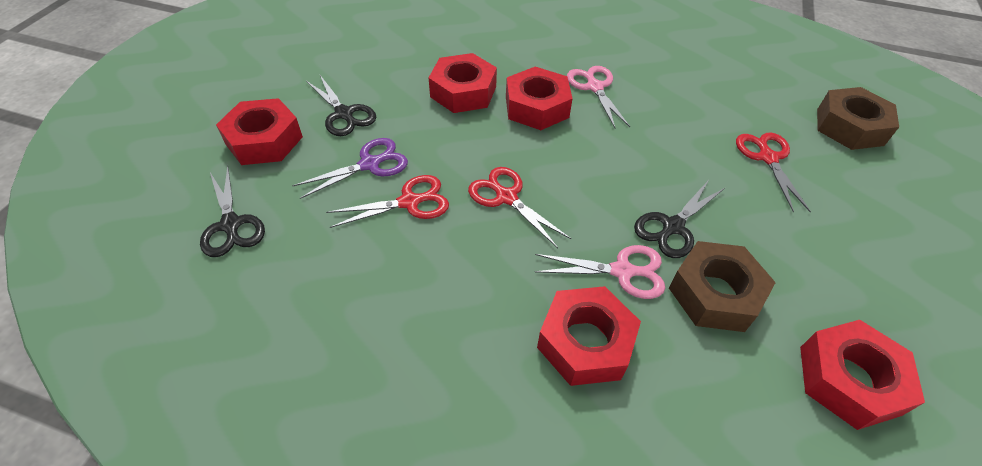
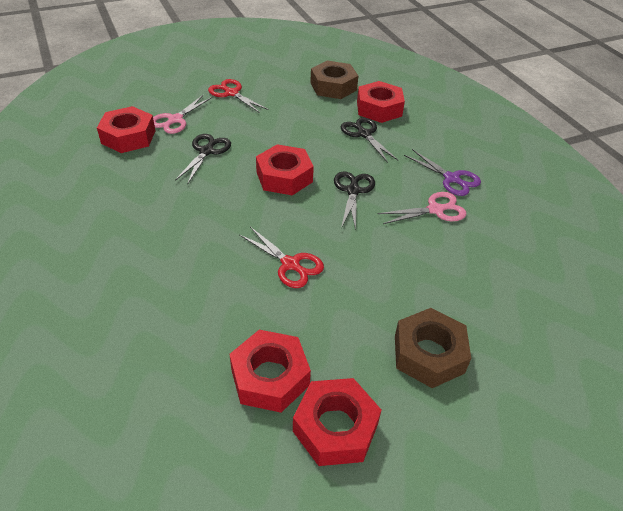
red scissors: 3 -> 2

